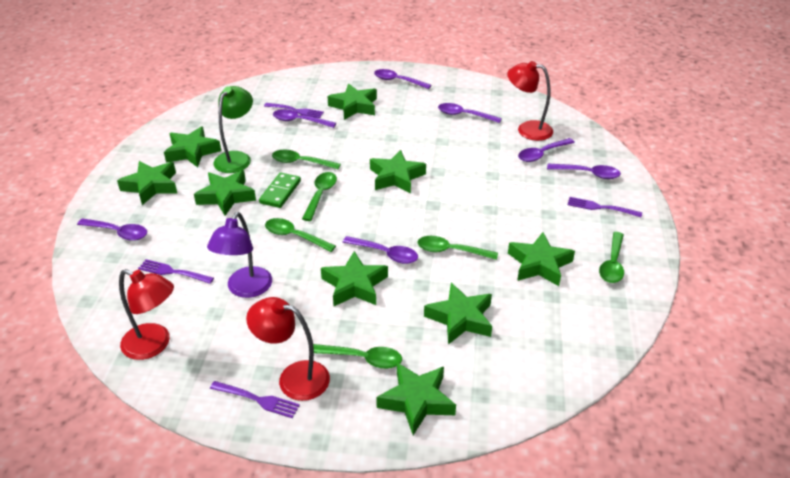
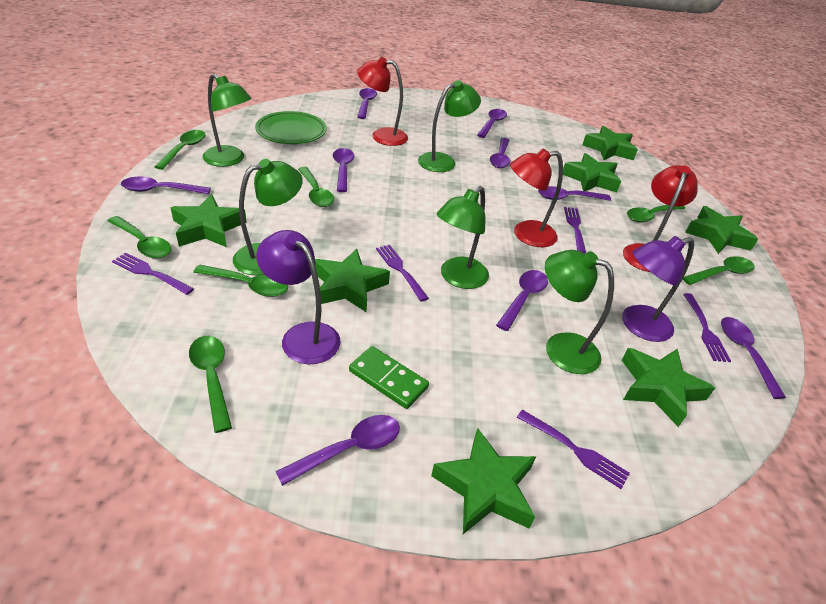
green lamp: 1 -> 5
green plate: 0 -> 1
green spoon: 6 -> 7
green star: 9 -> 7
purple fork: 4 -> 5
purple lamp: 1 -> 2
purple spoon: 7 -> 9

